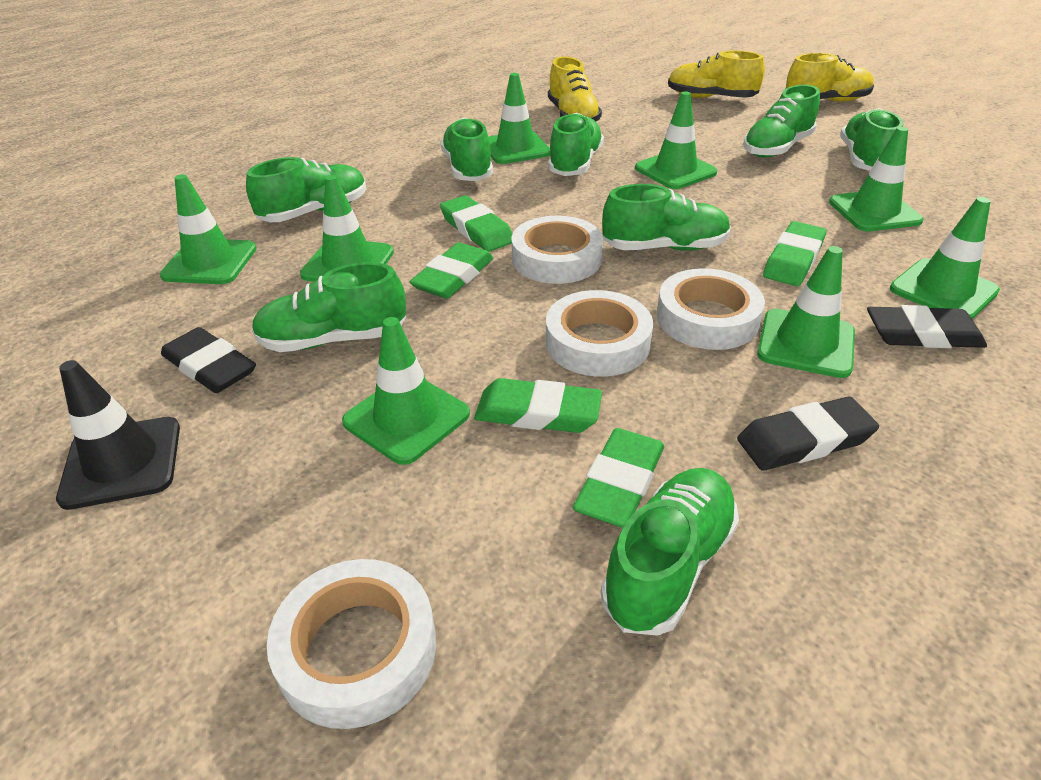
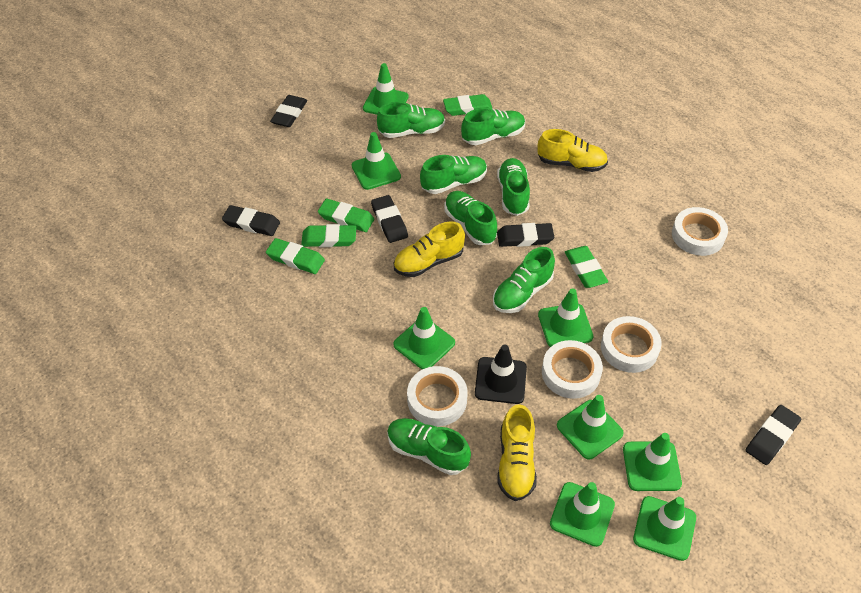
black eraser: 3 -> 5
green shoe: 8 -> 7

